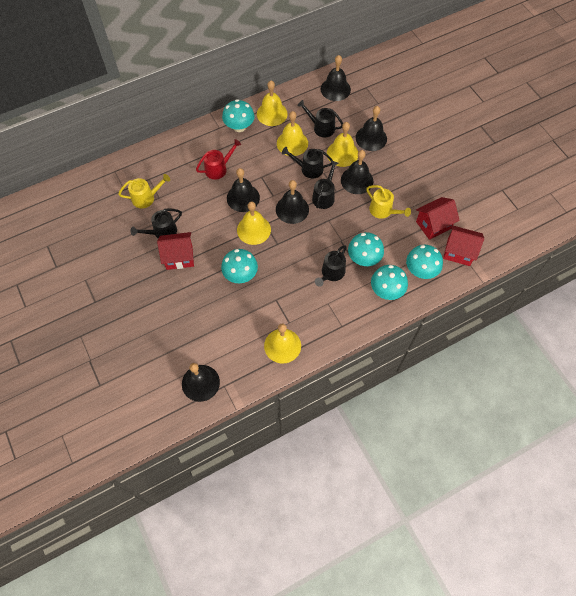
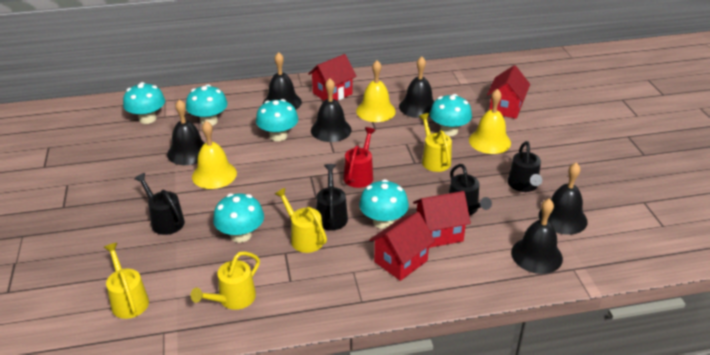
black watering can: 5 -> 4
red house: 3 -> 4
turquoise mushroom: 5 -> 6
yellow bell: 5 -> 3
yellow watering can: 2 -> 4

